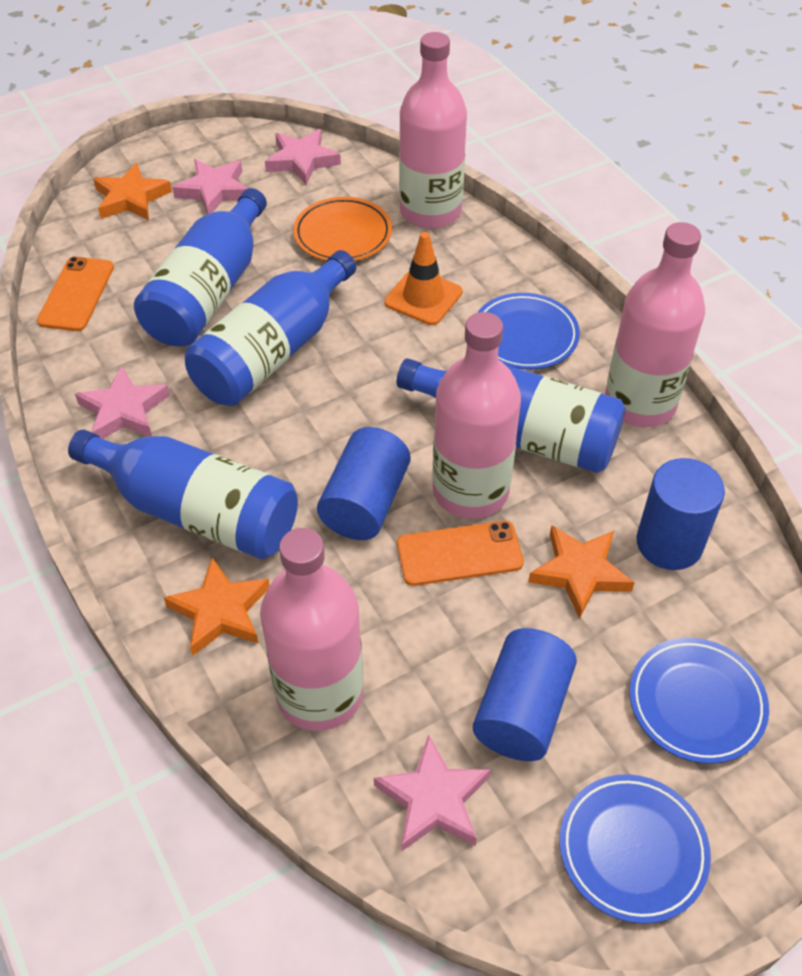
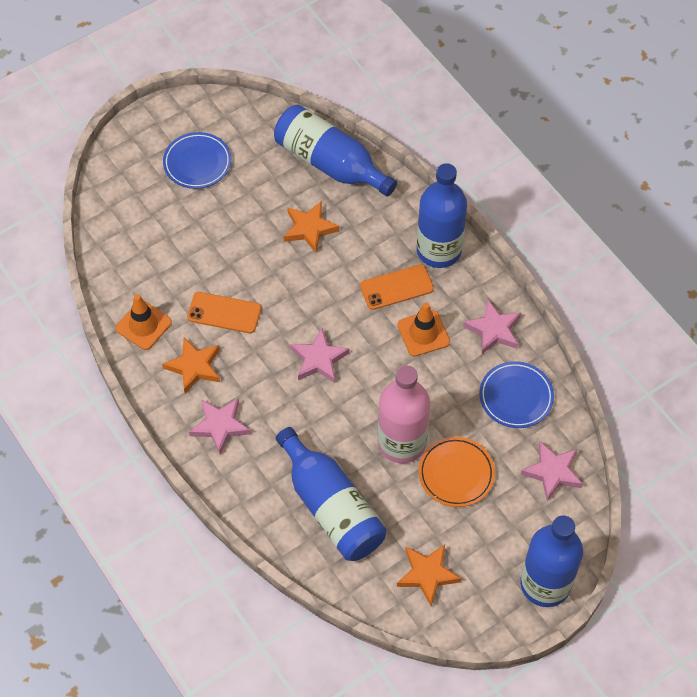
blue cylinder: 3 -> 0
blue plate: 3 -> 2
orange traffic cone: 1 -> 2
pink bottle: 4 -> 1

